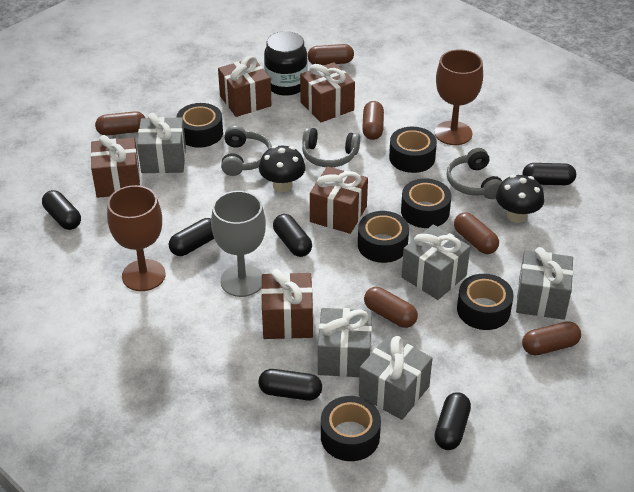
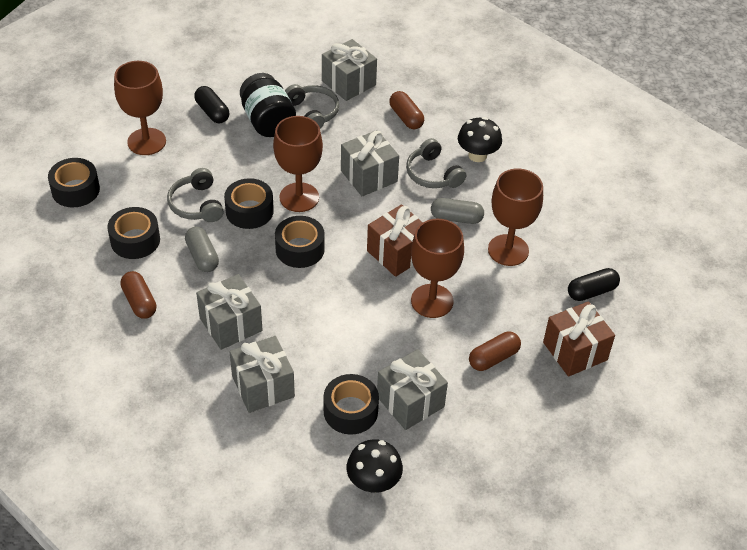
black capsule: 6 -> 2
black tape: 6 -> 5
brown capsule: 6 -> 3
brown gift: 5 -> 2
brown goblet: 2 -> 4
grey capsule: 0 -> 2
grey goblet: 1 -> 0

